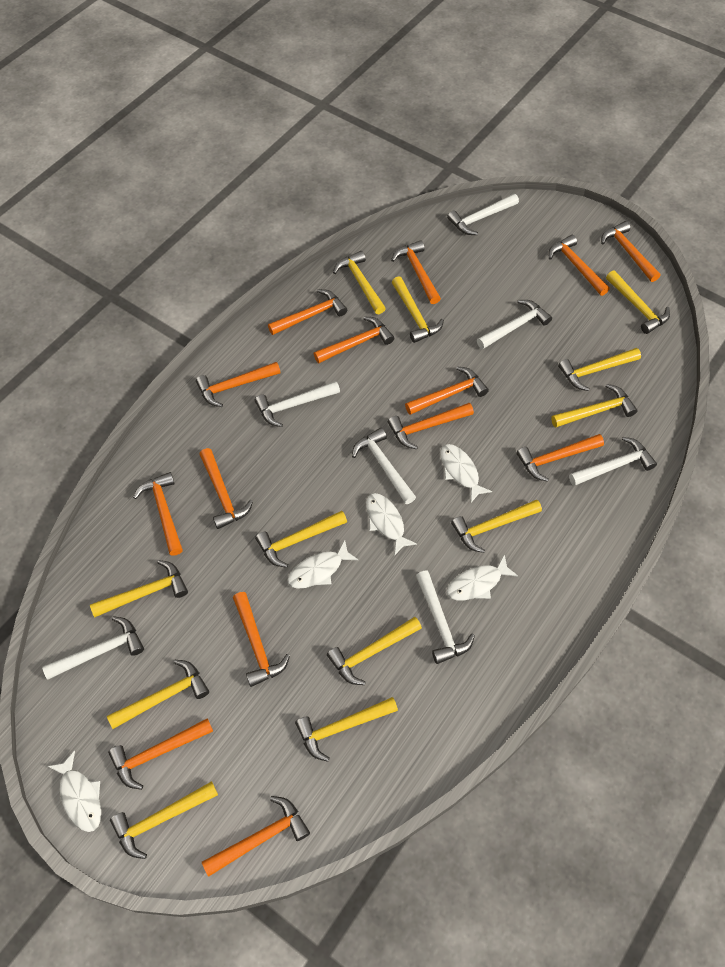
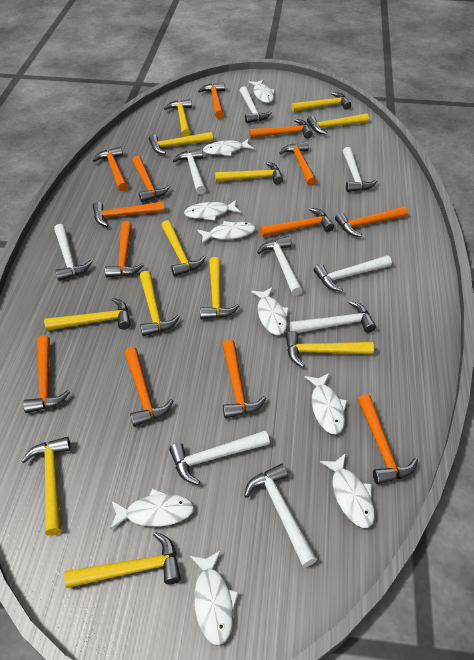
orange hammer: 14 -> 13
white fish: 5 -> 9
white hammer: 7 -> 9

